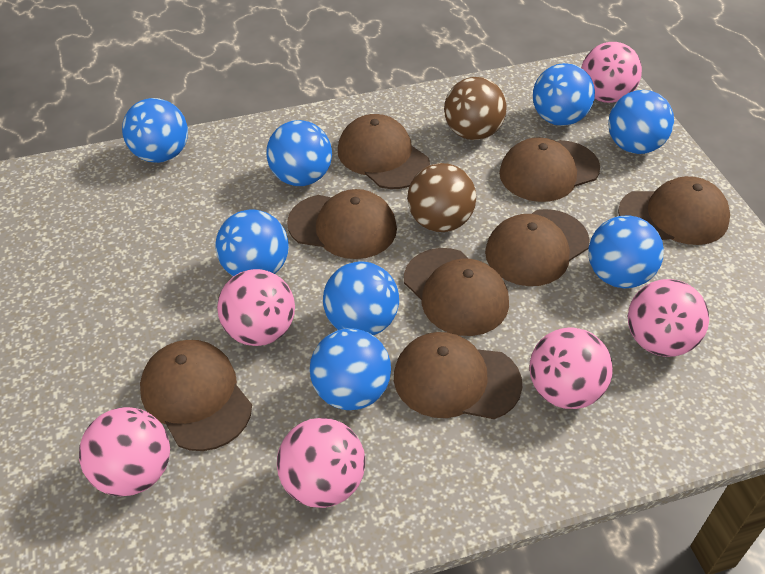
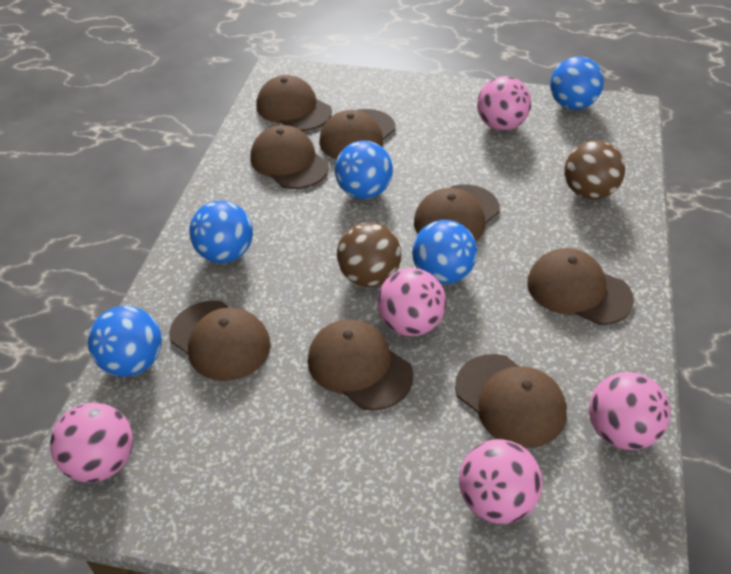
blue ball: 8 -> 5
pink ball: 6 -> 5

